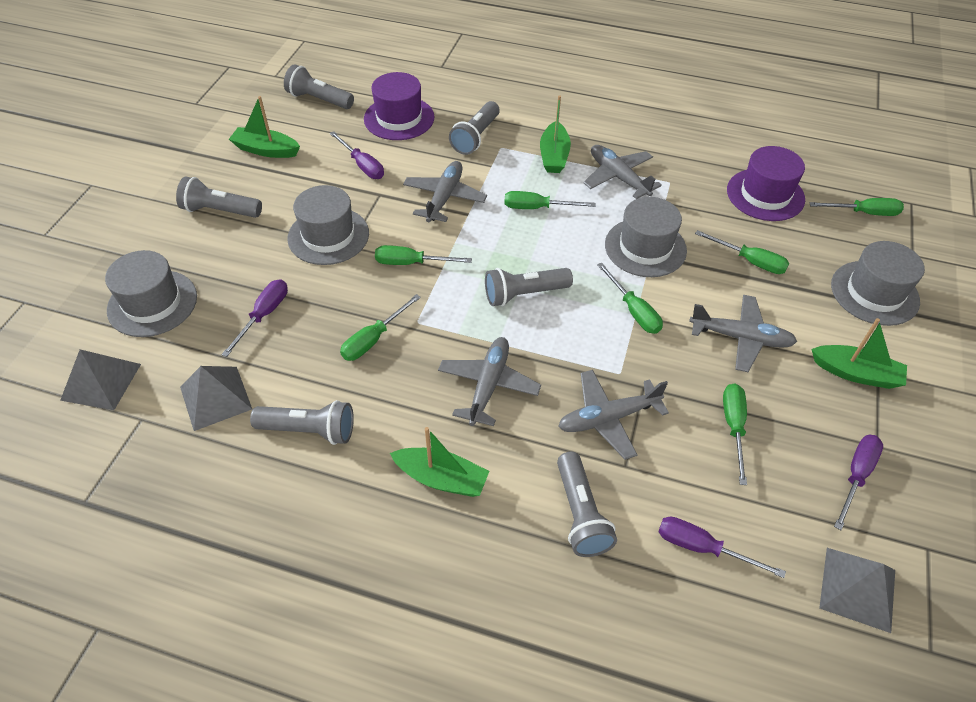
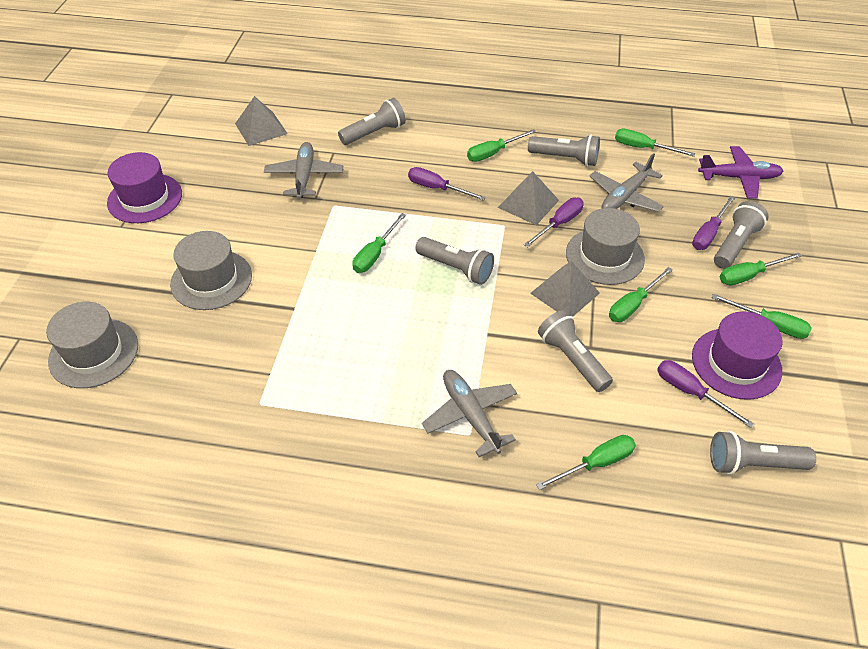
green boat: 4 -> 0
grey hat: 4 -> 3
grey plane: 5 -> 3
purple plane: 0 -> 1

